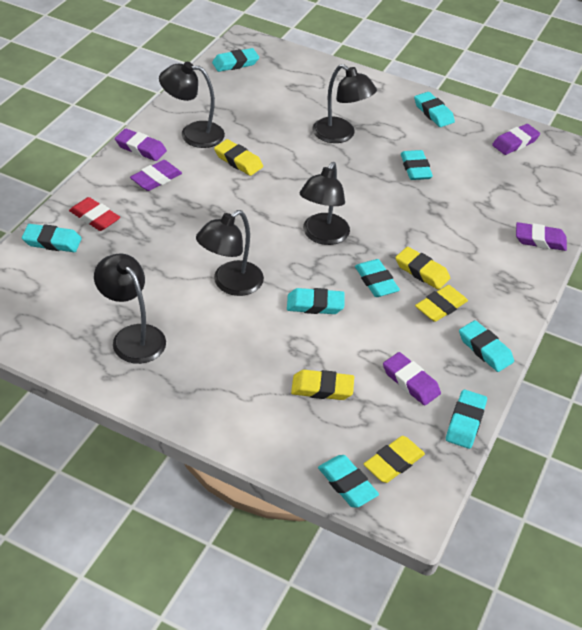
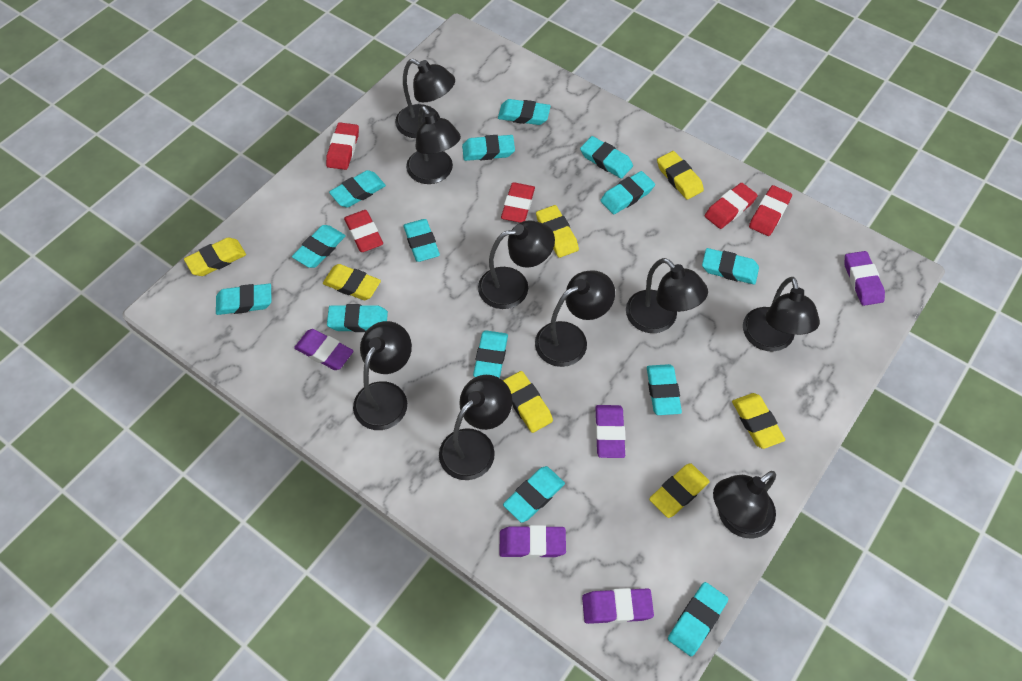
black lamp: 5 -> 9
red eraser: 1 -> 5
turquoise eraser: 9 -> 14
yellow eraser: 5 -> 7

